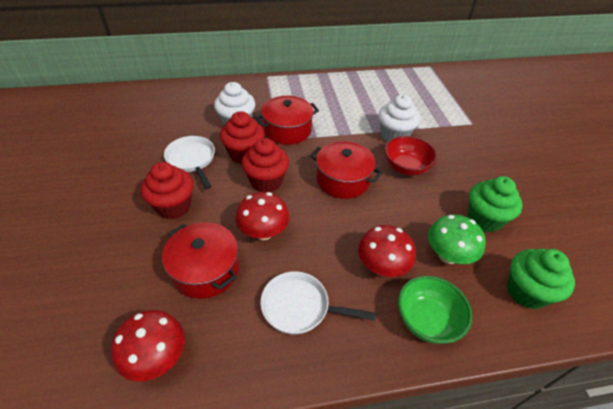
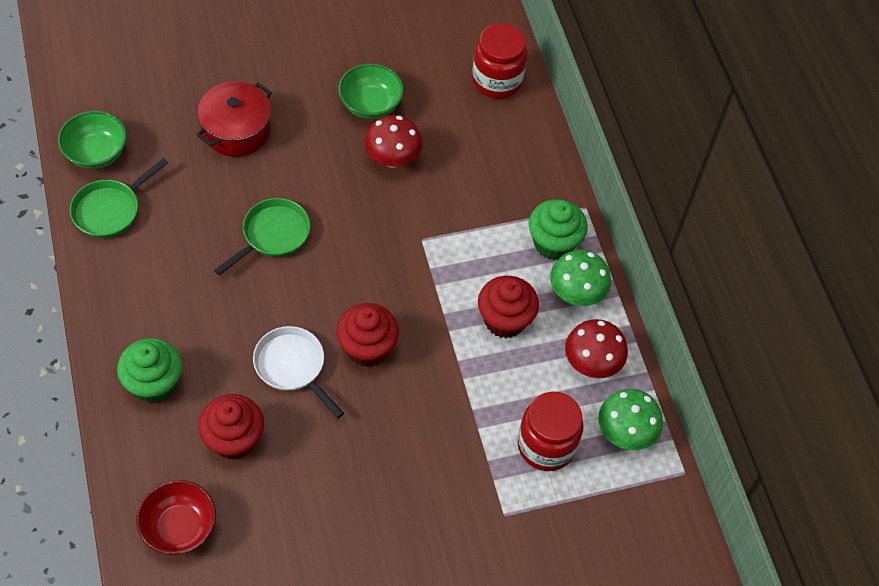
green bowl: 1 -> 2
green mushroom: 1 -> 2
green pan: 0 -> 2
red jar: 0 -> 2
red mushroom: 3 -> 2
red pot: 3 -> 1
white cupcake: 2 -> 0
white pan: 2 -> 1

